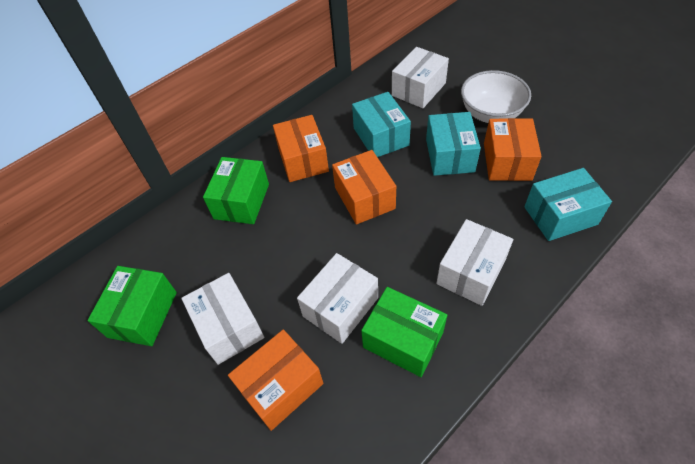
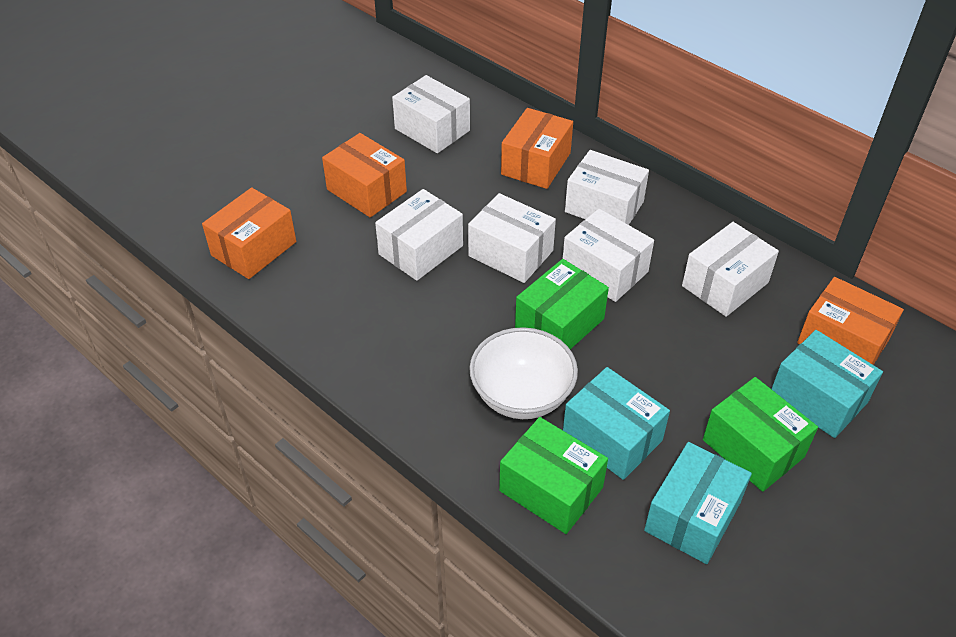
white box: 4 -> 6

